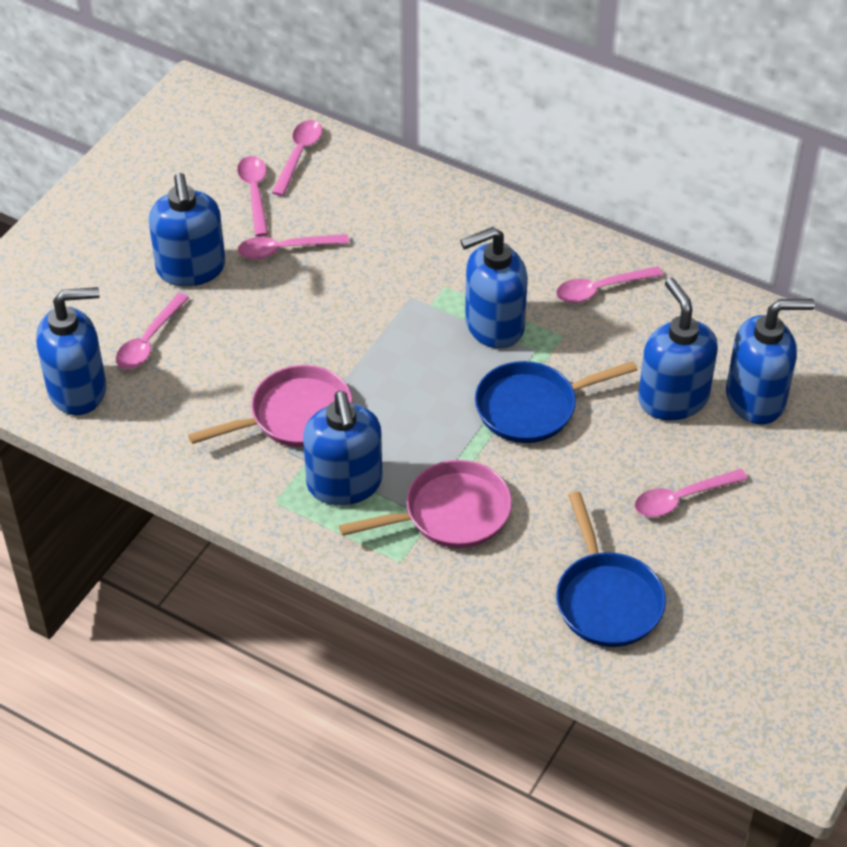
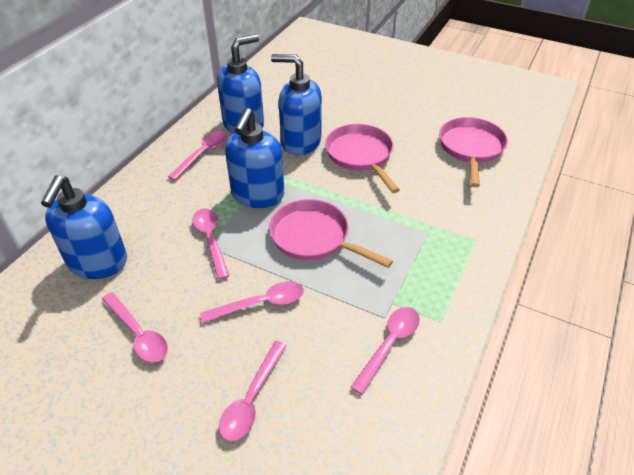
blue pan: 2 -> 0
blue soap dispenser: 6 -> 4
pink pan: 2 -> 3

